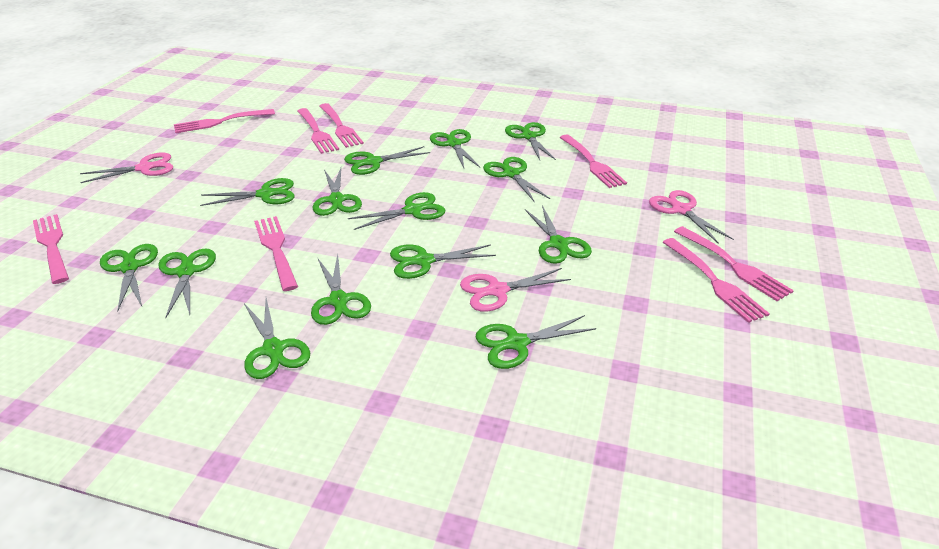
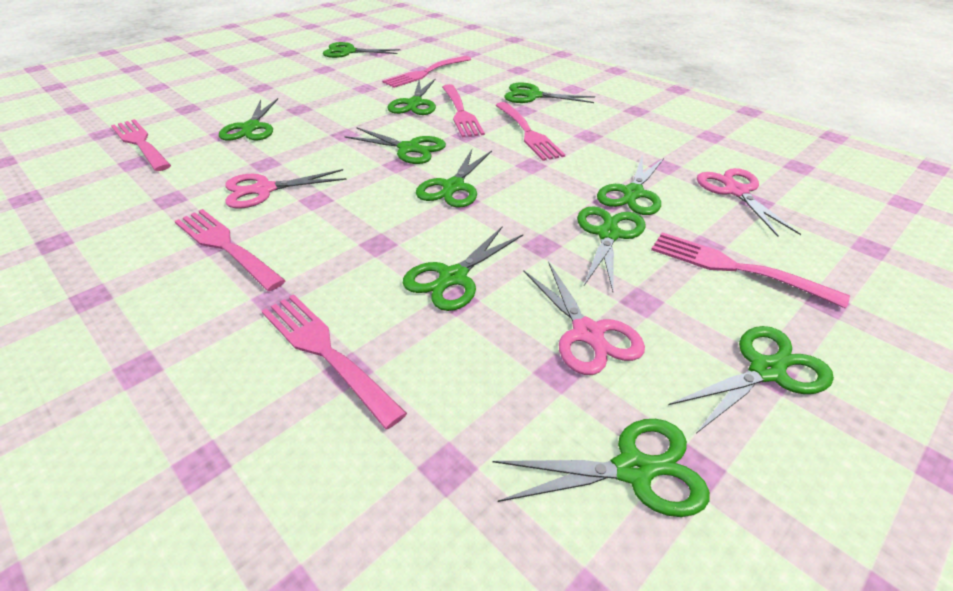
green scissors: 14 -> 11
pink fork: 8 -> 7

